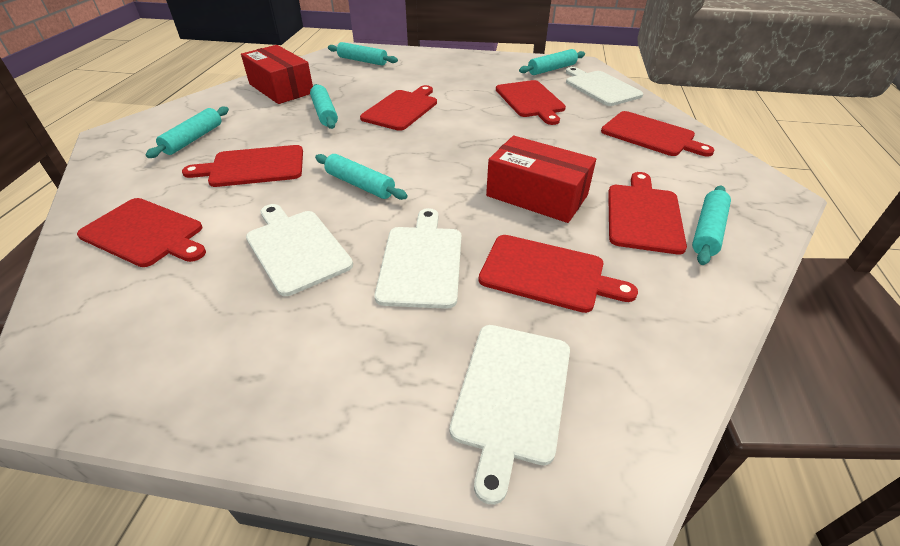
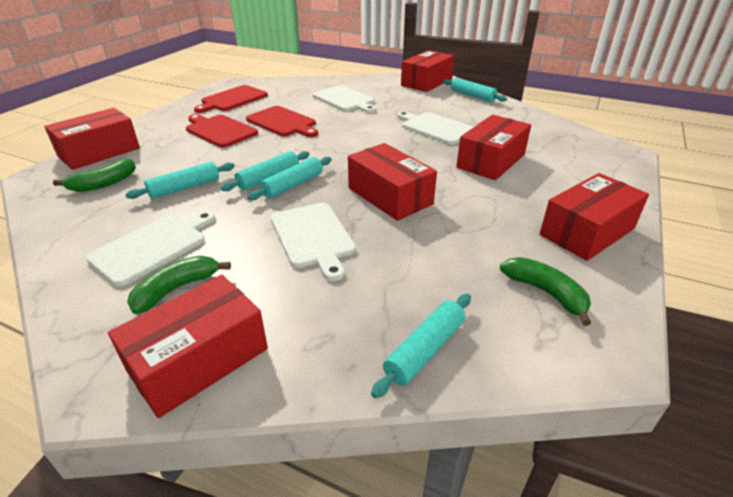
green banana: 0 -> 3
red box: 2 -> 6
red cutting board: 7 -> 3
turquoise rolling pin: 6 -> 5

